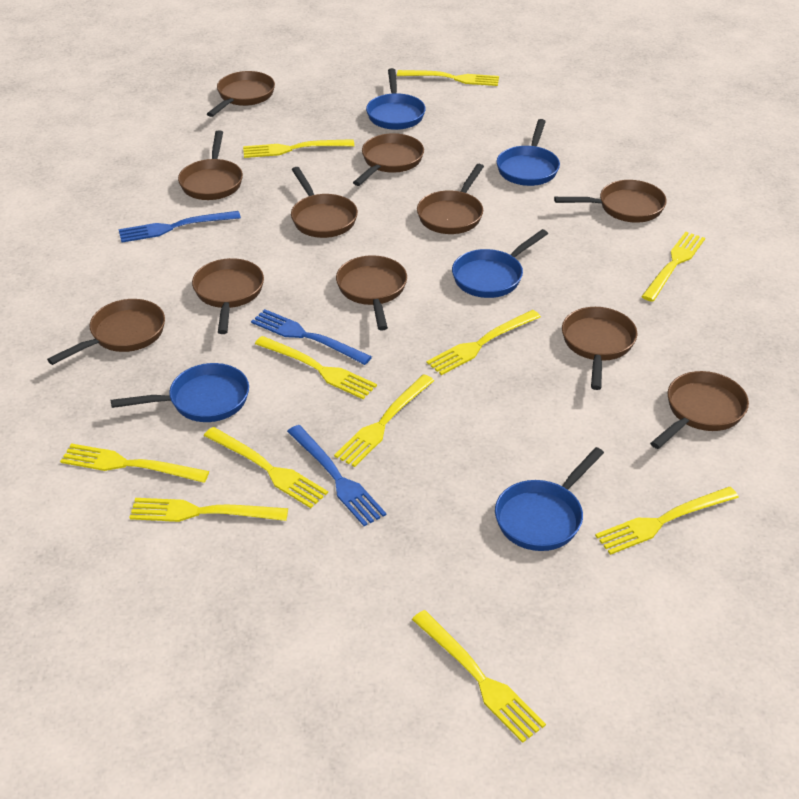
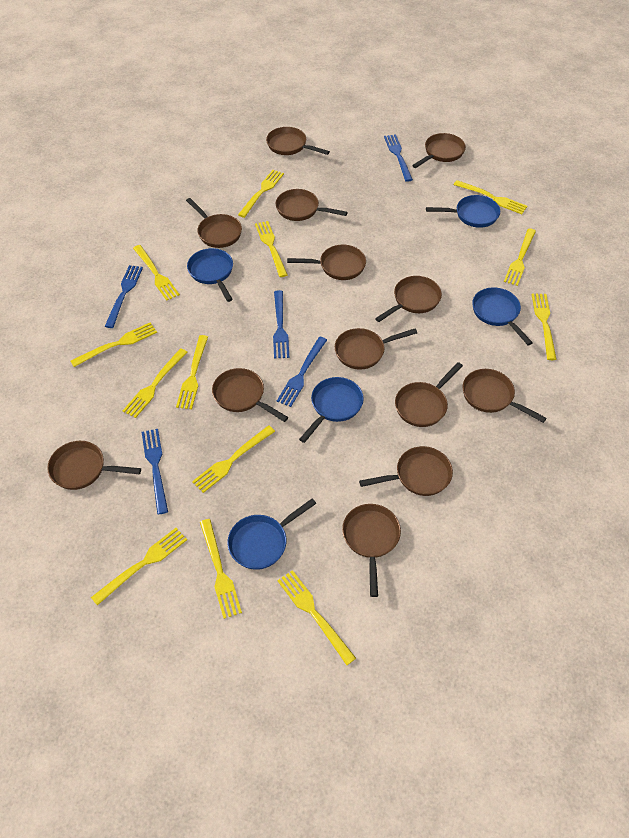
blue fork: 3 -> 5
brown pan: 11 -> 13
yellow fork: 11 -> 13

